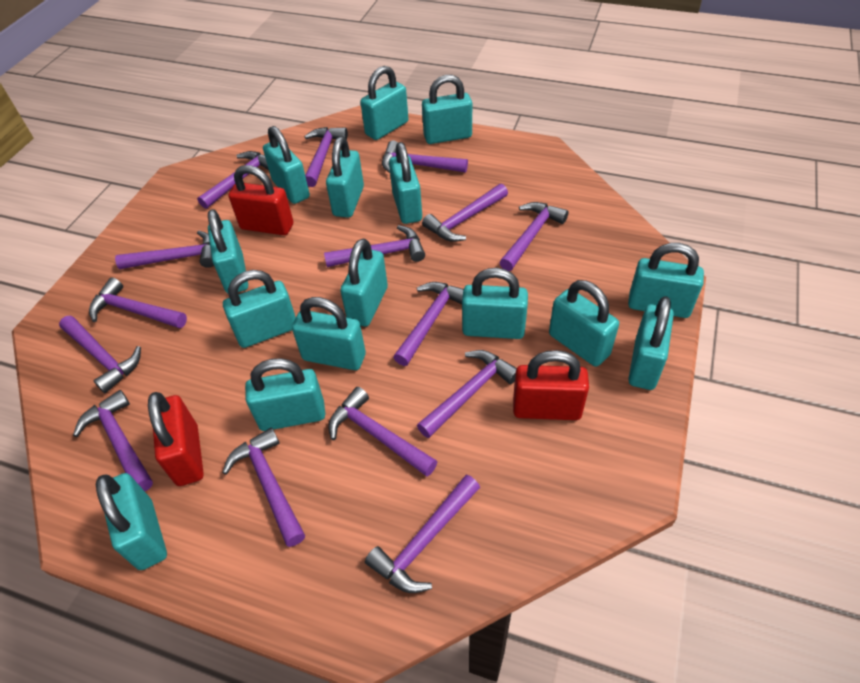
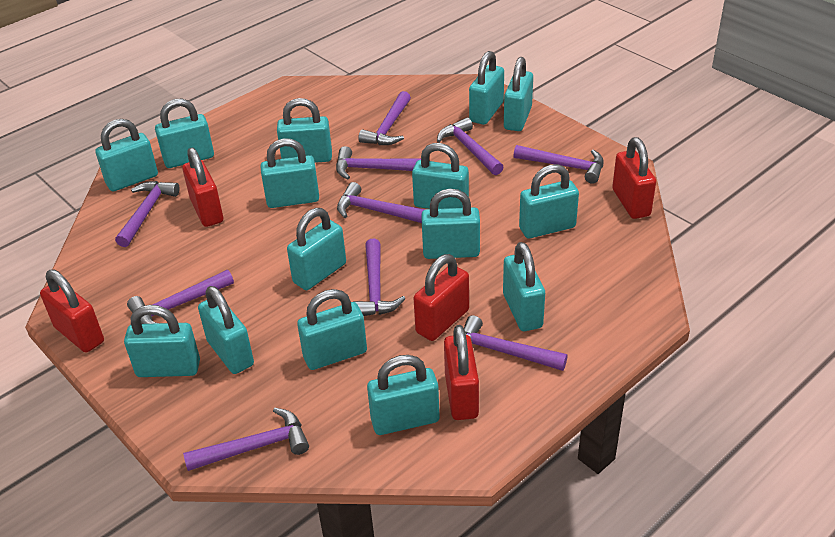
purple hammer: 15 -> 10
red padlock: 3 -> 5

